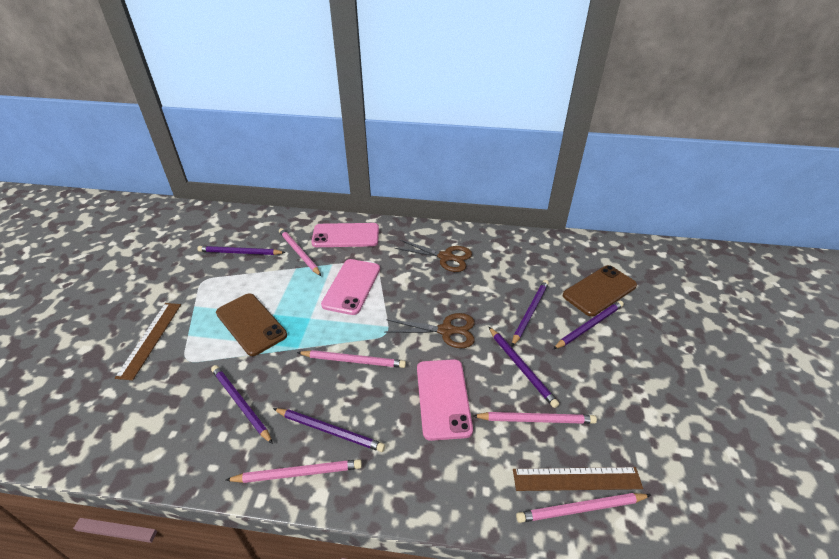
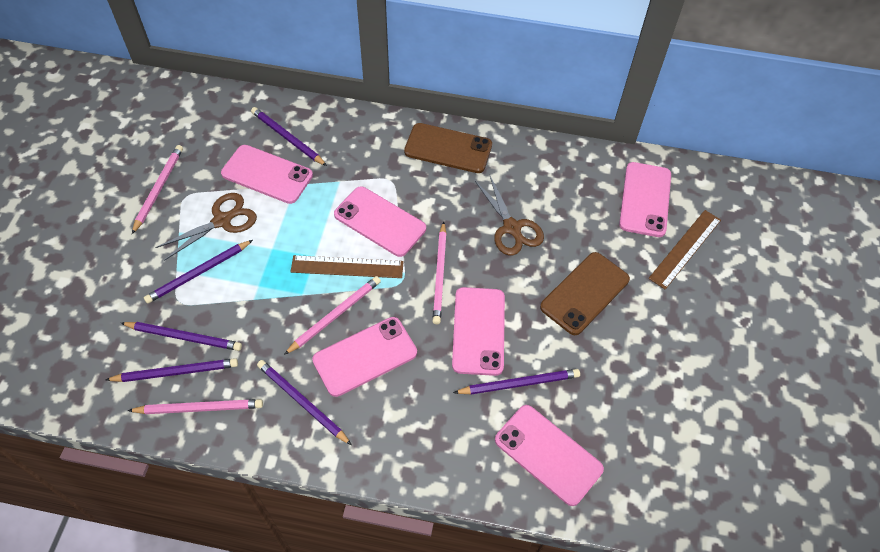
pink pencil: 5 -> 4
pink phone: 3 -> 6

